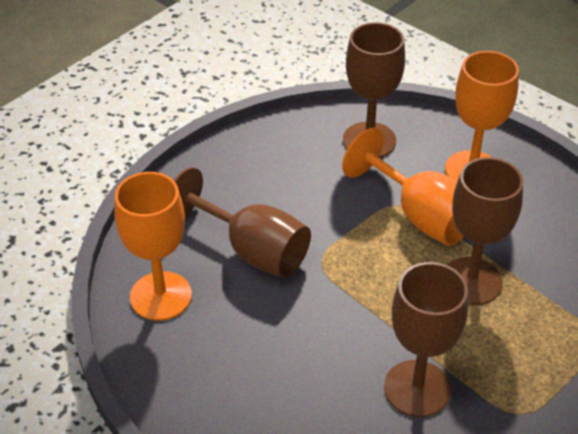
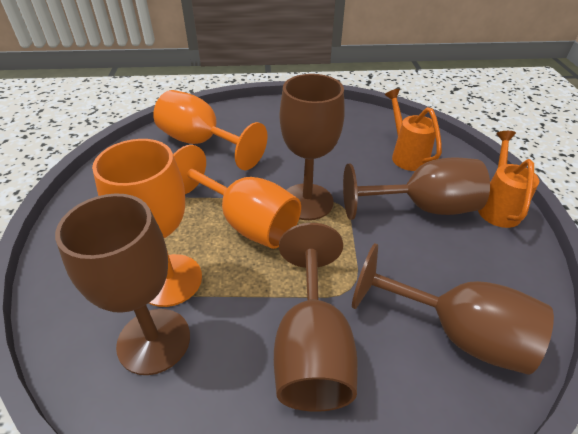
brown goblet: 4 -> 5
orange watering can: 0 -> 2

